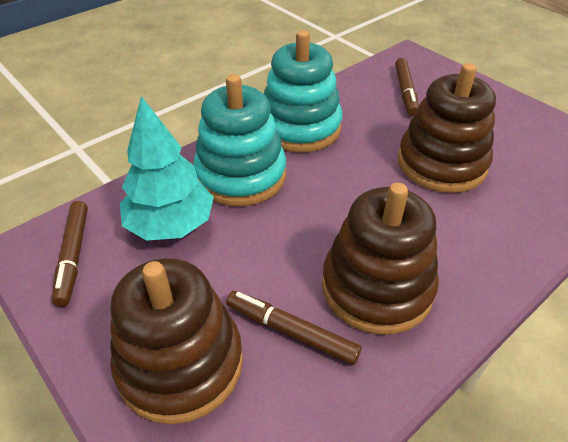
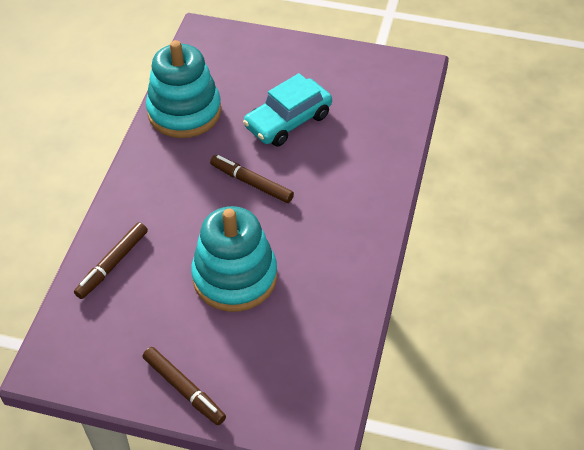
brown stacking toy: 3 -> 0
turquoise car: 0 -> 1
turquoise tree: 1 -> 0

